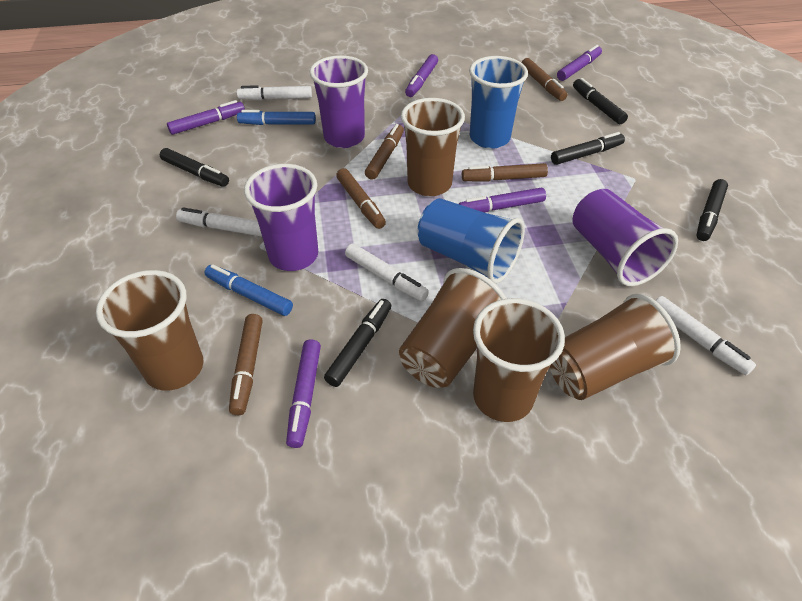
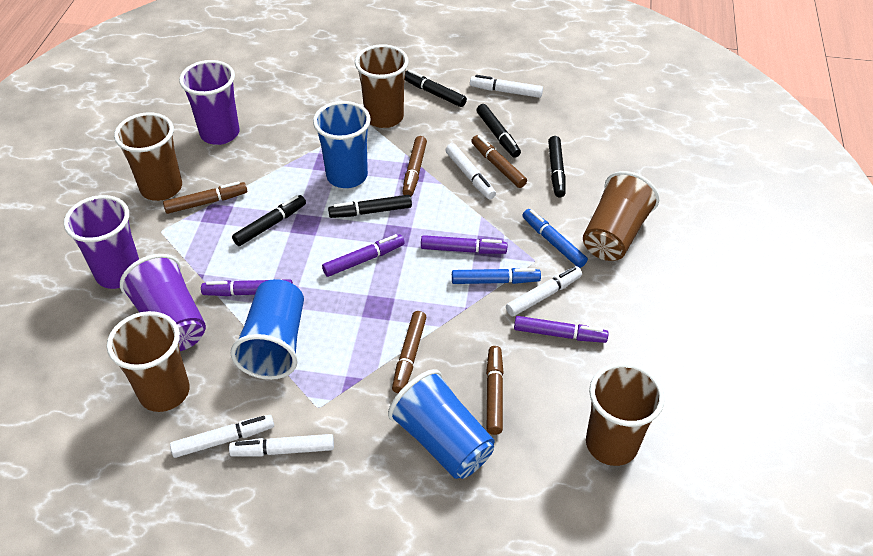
blue cup: 2 -> 3
purple marker: 5 -> 4
white marker: 4 -> 5

